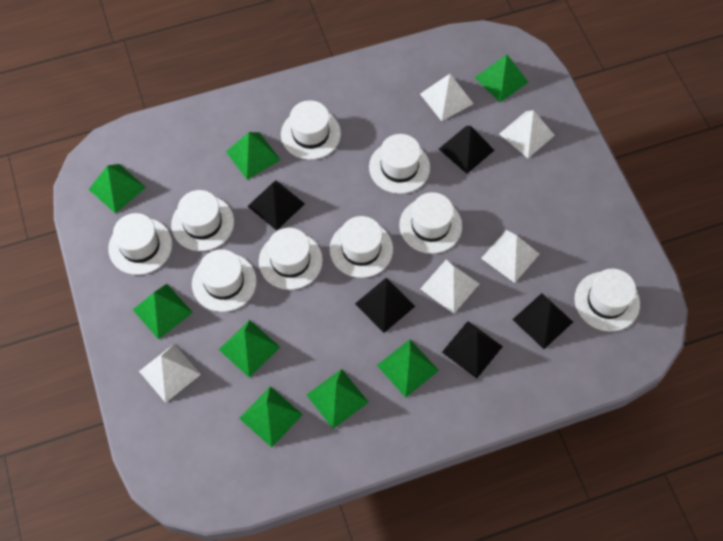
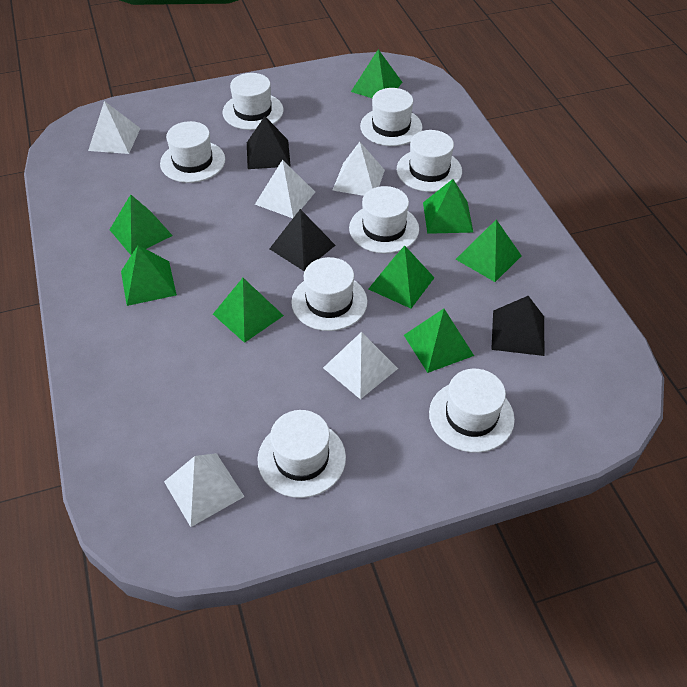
black pyramid: 5 -> 3
white hat: 9 -> 8

